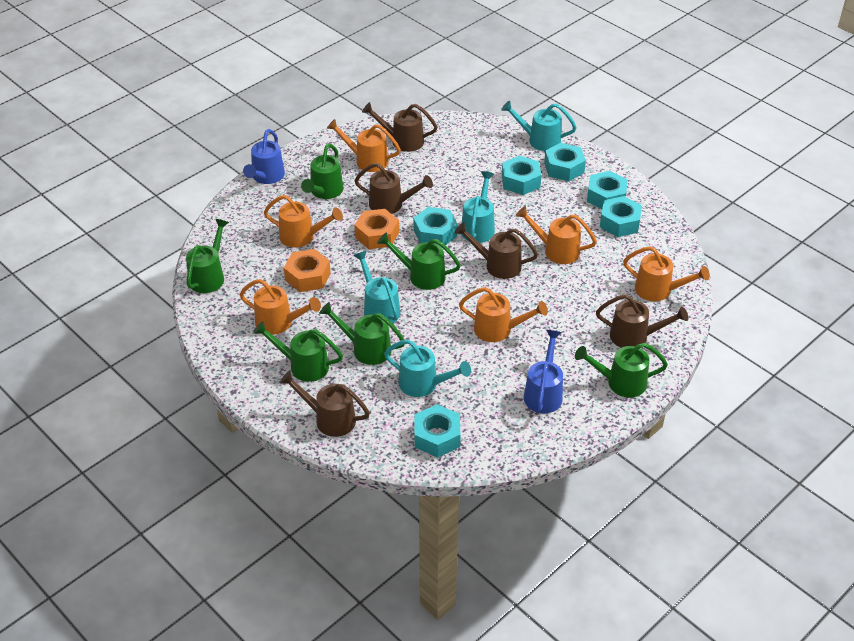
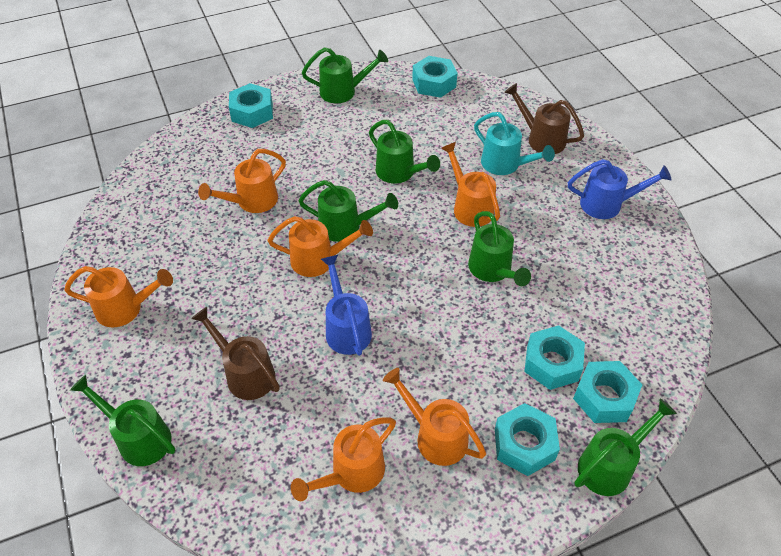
brown watering can: 5 -> 2
orange nut: 2 -> 0
turquoise nut: 6 -> 5
turquoise watering can: 4 -> 1

